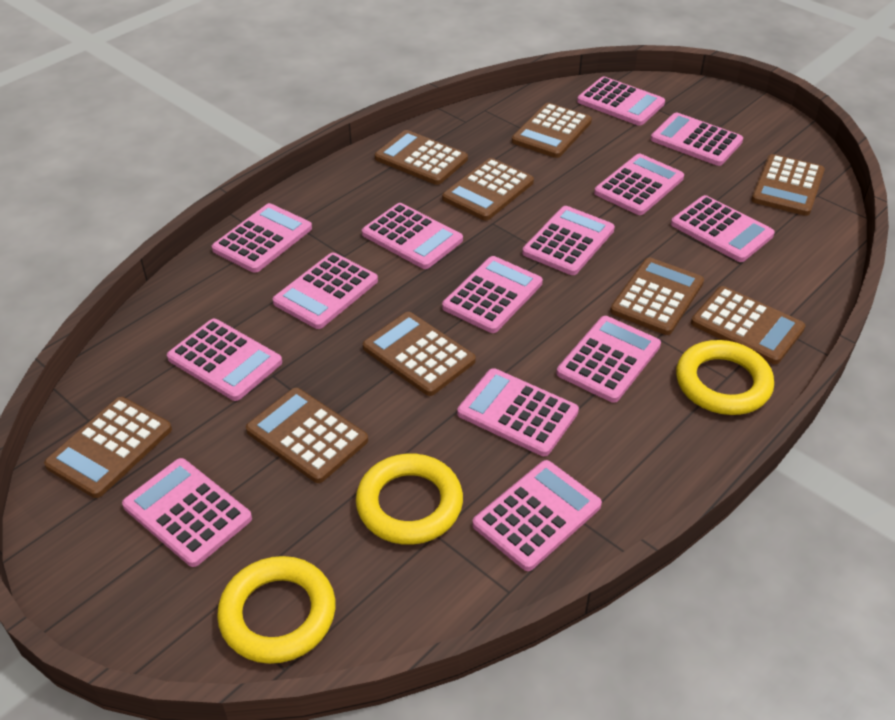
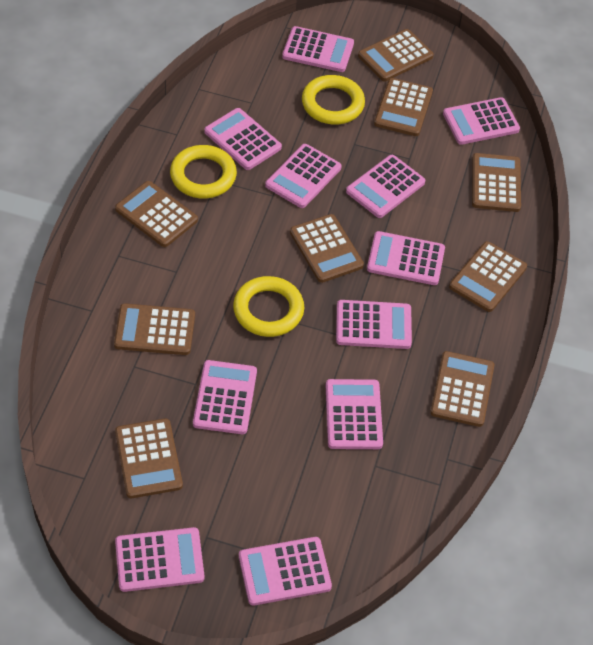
pink calculator: 14 -> 11

